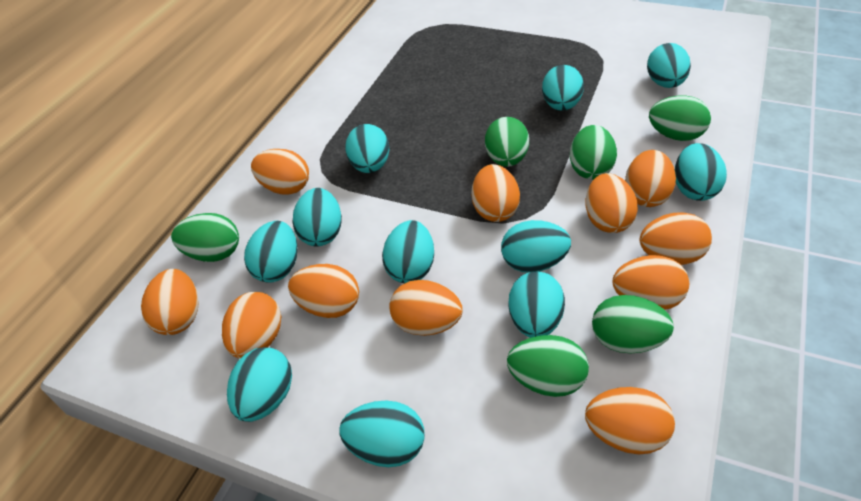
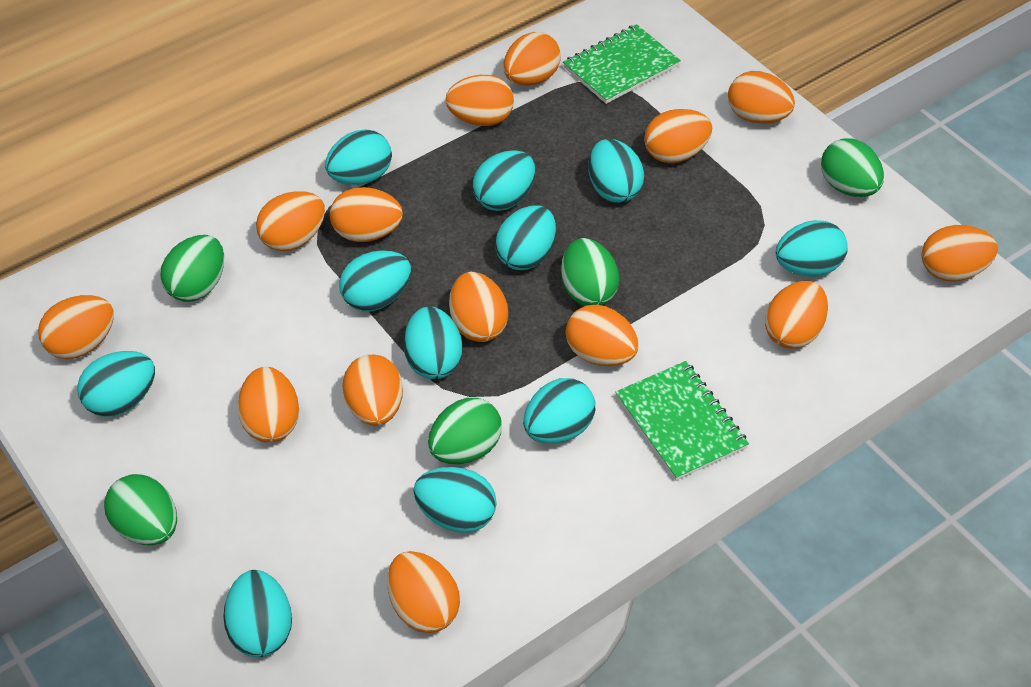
green egg: 6 -> 5
green notebook: 0 -> 2
orange egg: 11 -> 14

